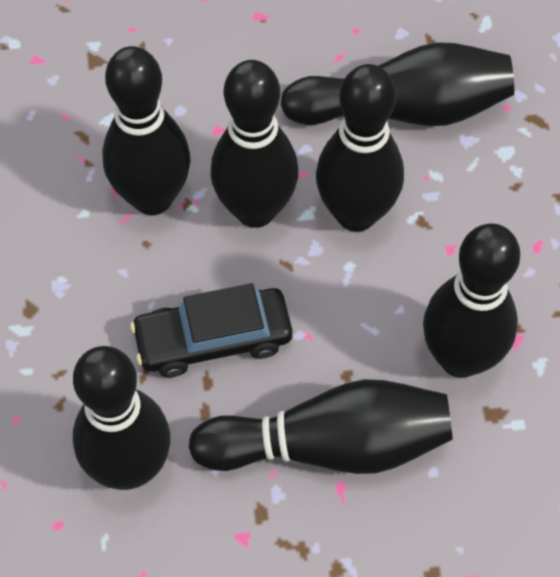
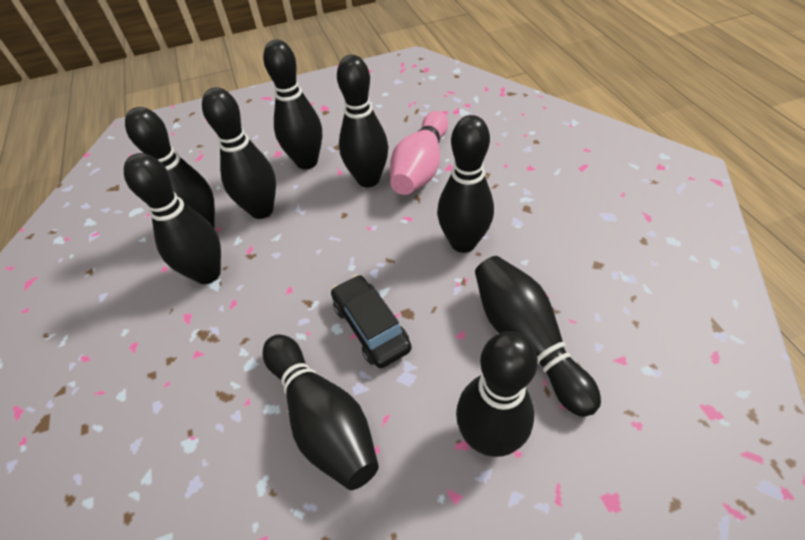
black bowling pin: 7 -> 9
pink bowling pin: 0 -> 1

